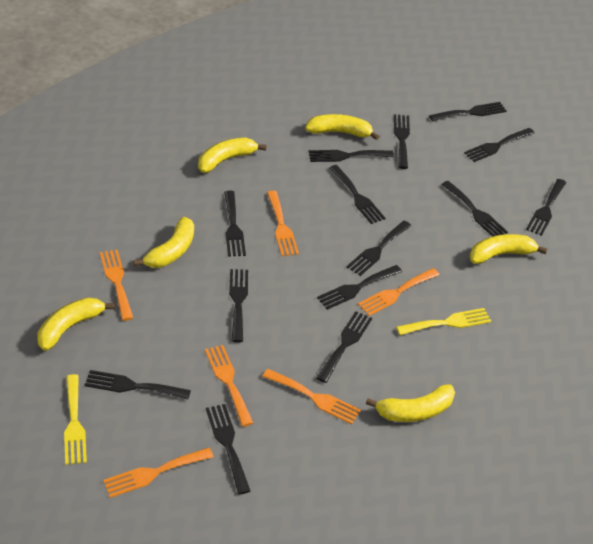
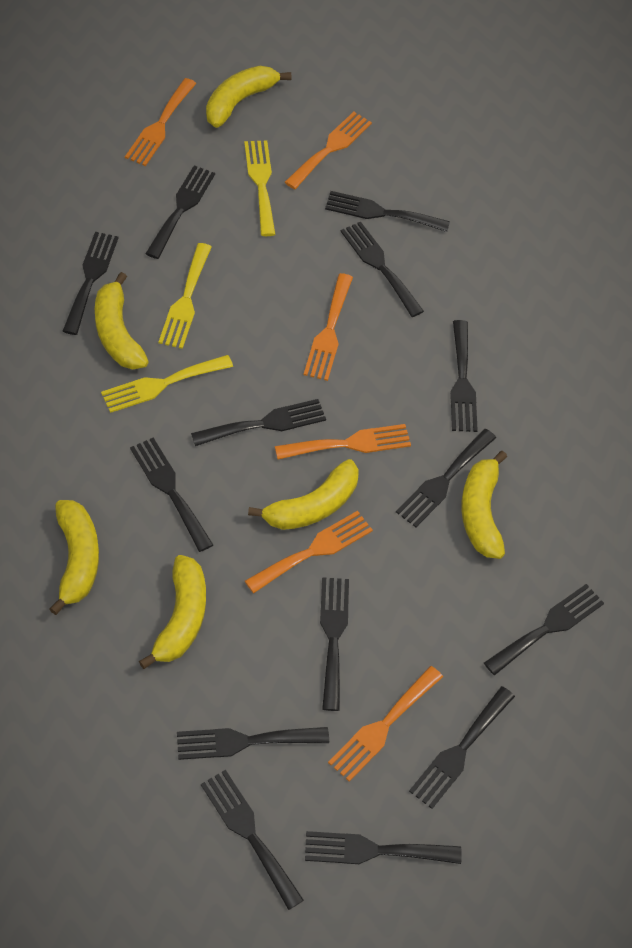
yellow fork: 2 -> 3

